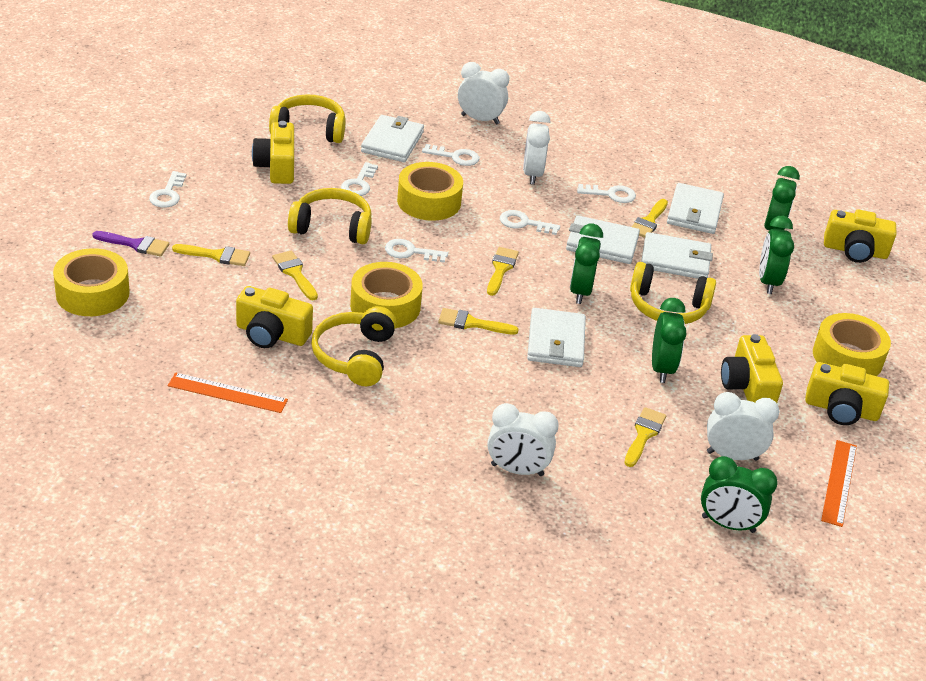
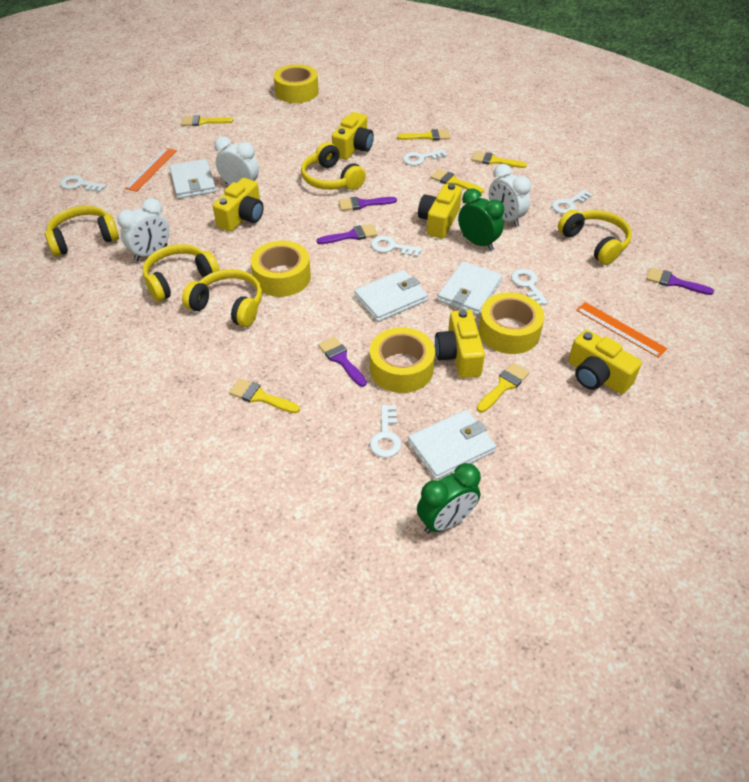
green clock: 5 -> 2
purple brush: 1 -> 4
white clock: 4 -> 3
white wallet: 5 -> 4
yellow headphones: 4 -> 5

